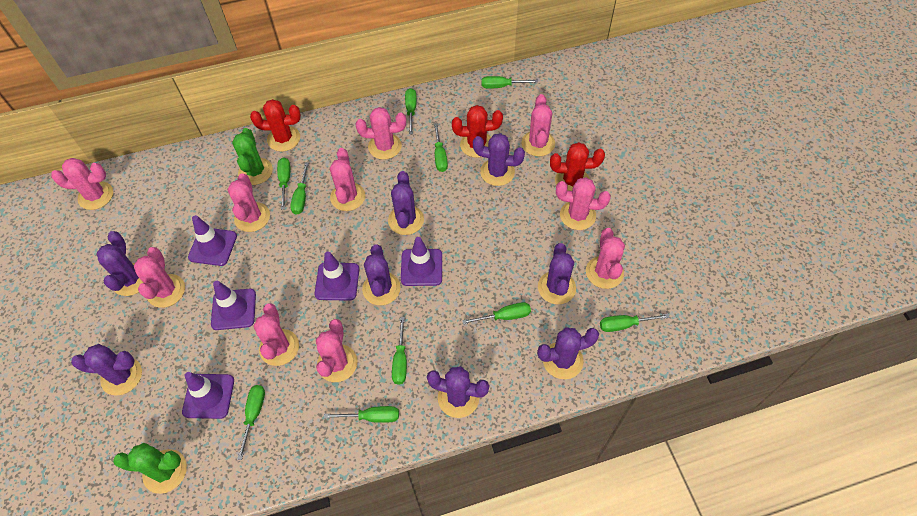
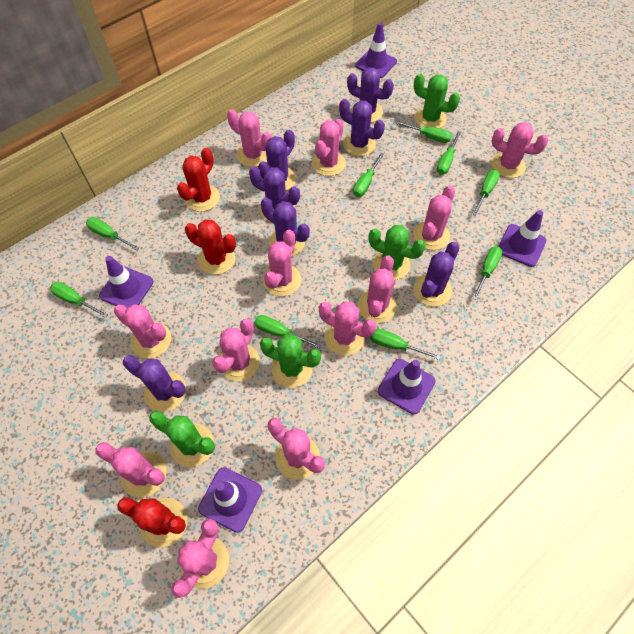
green cactus: 2 -> 4
green screwdriver: 10 -> 9
pink cactus: 10 -> 12
purple cactus: 8 -> 7

